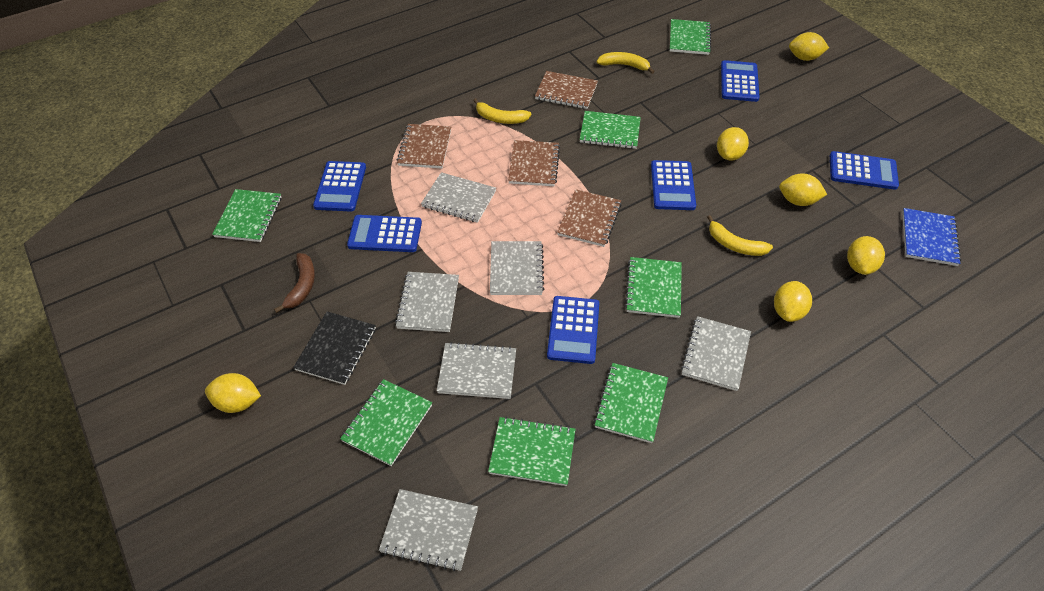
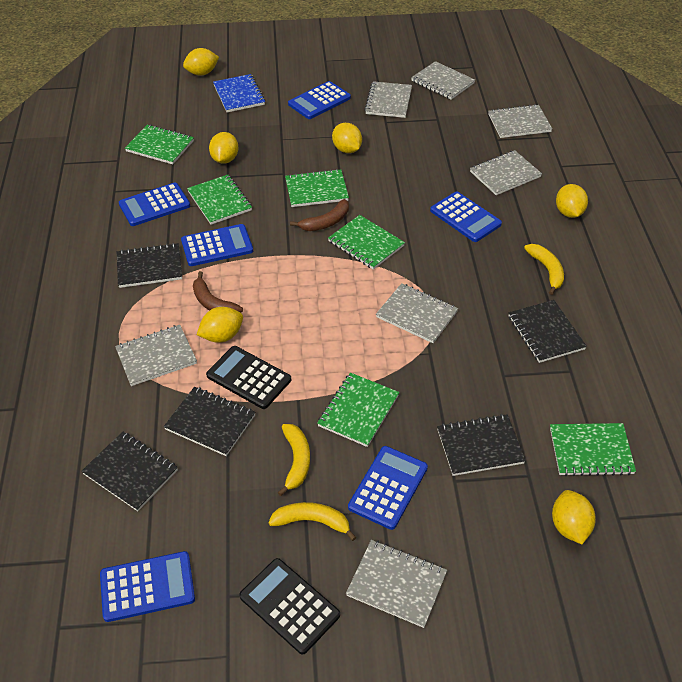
black calculator: 0 -> 2
black notebook: 1 -> 5
brown banana: 1 -> 2
brown notebook: 4 -> 0
green notebook: 7 -> 6
grey notebook: 6 -> 7

